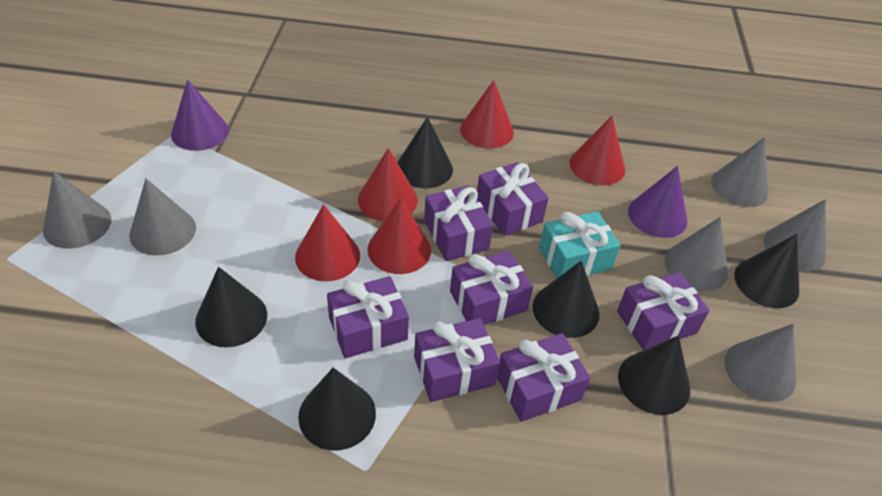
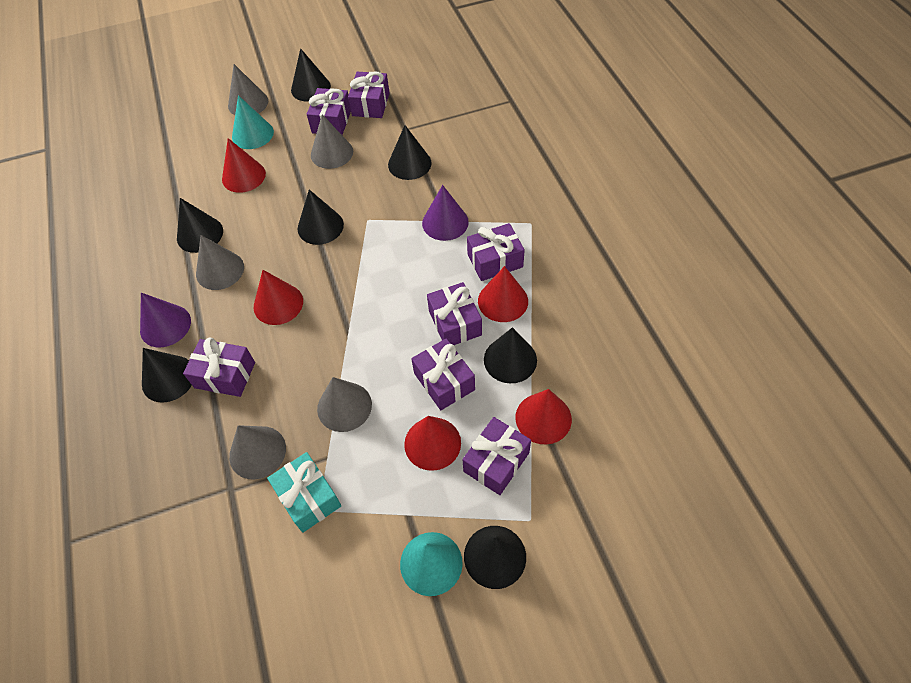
black cone: 6 -> 7
grey cone: 6 -> 5
turquoise cone: 0 -> 2

